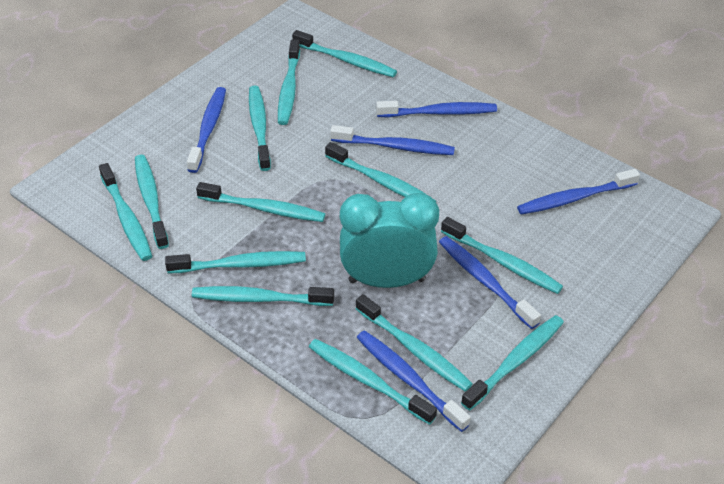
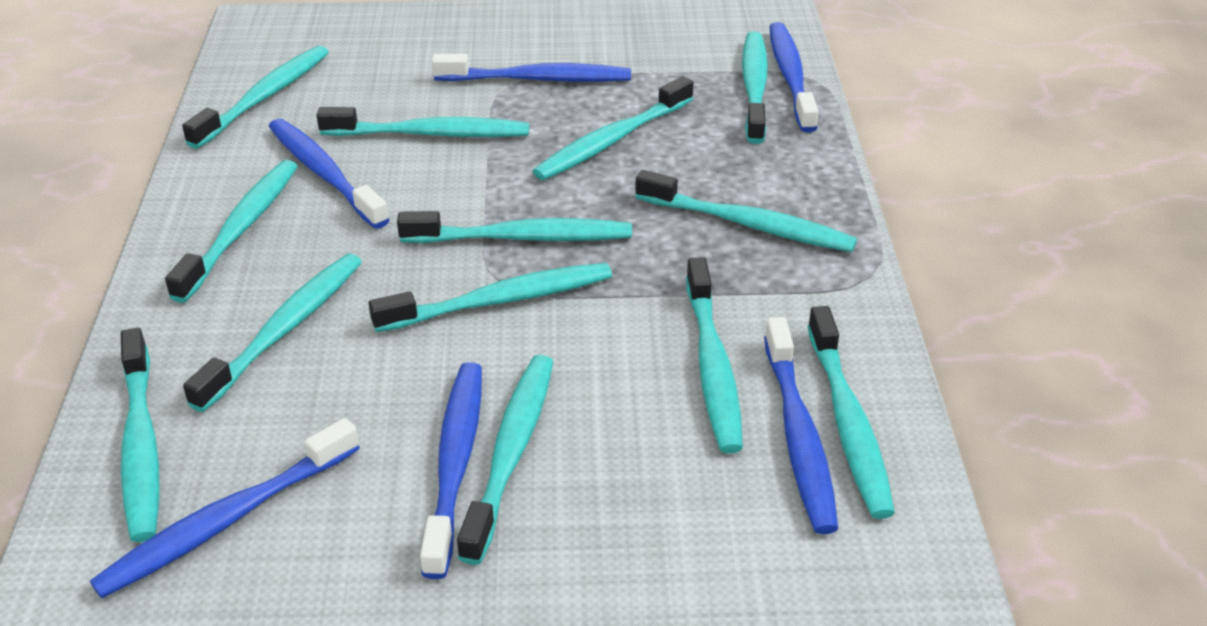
turquoise clock: 1 -> 0

